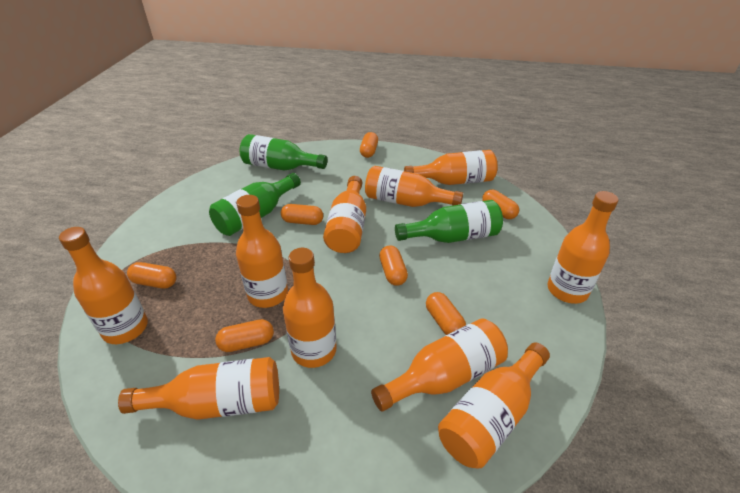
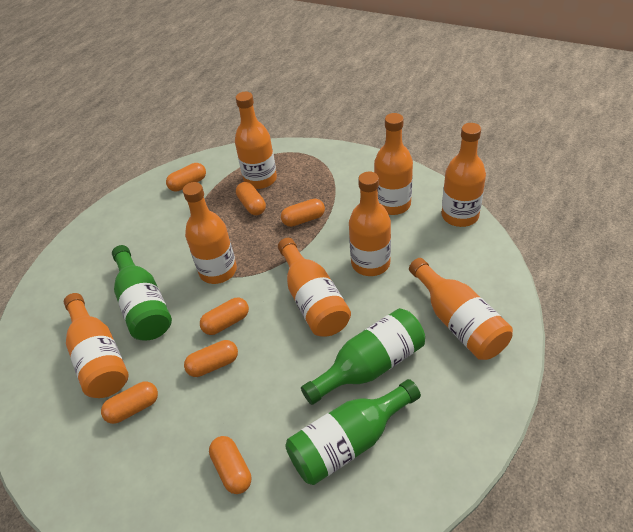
orange bottle: 10 -> 8

